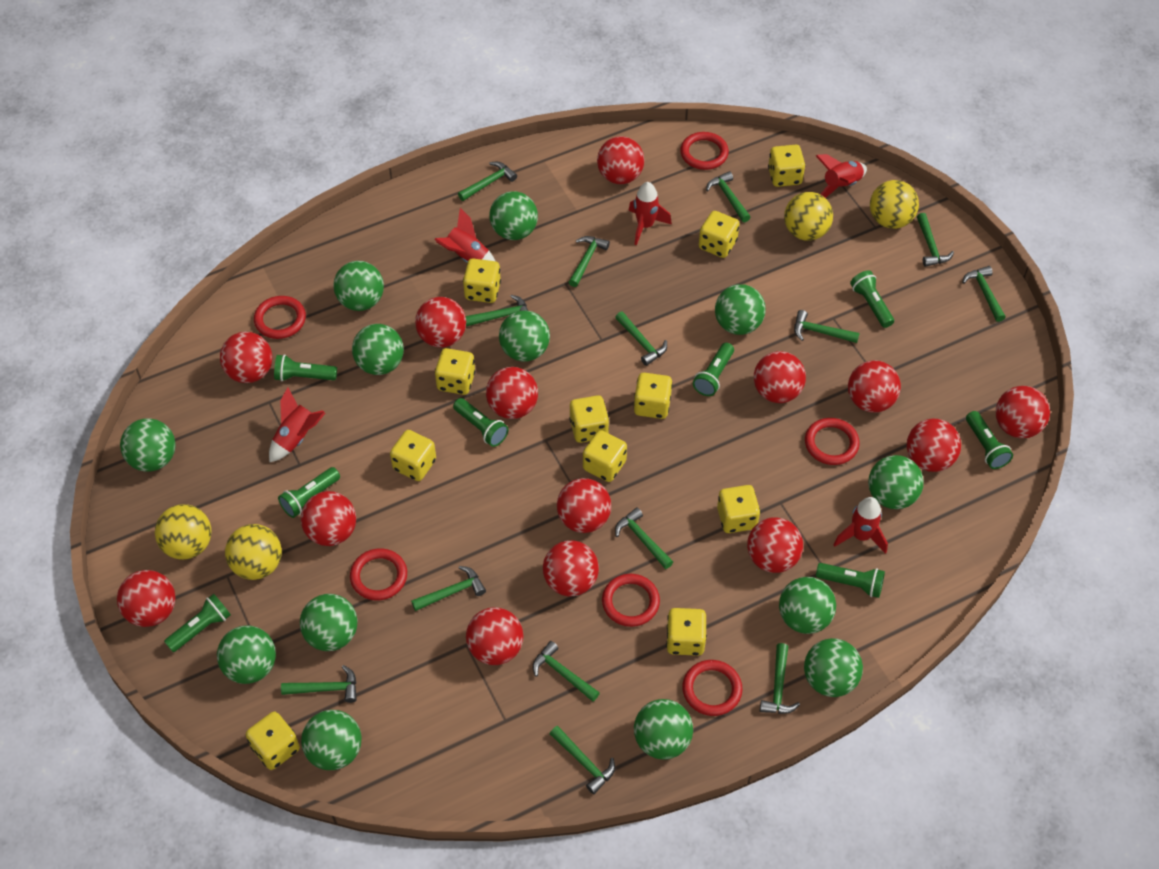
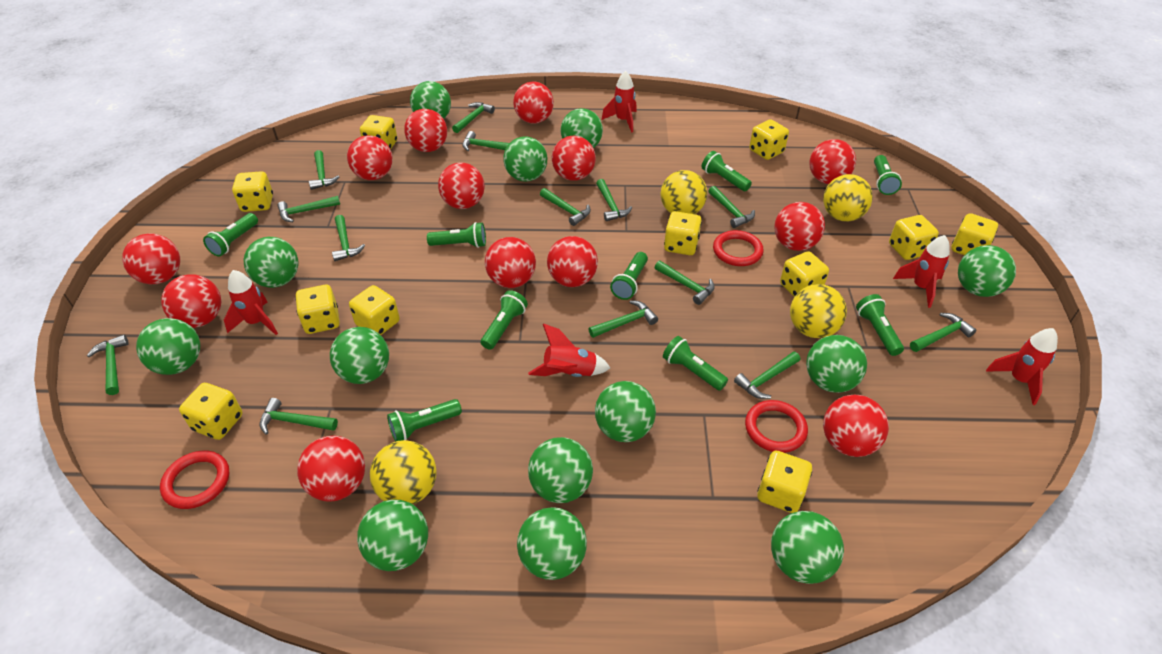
green flashlight: 8 -> 9
red ball: 14 -> 13
red ring: 6 -> 3

